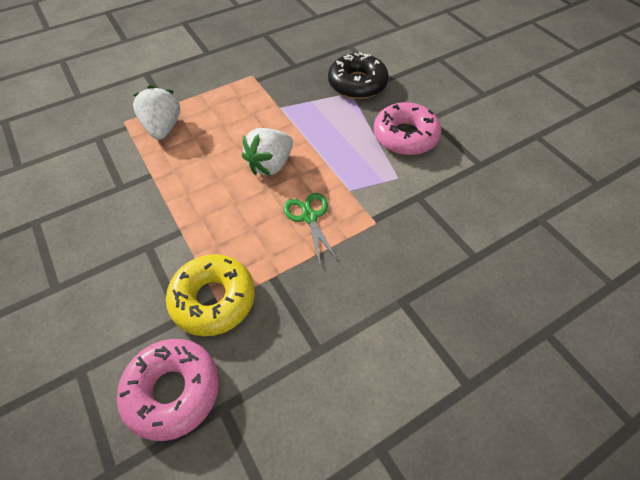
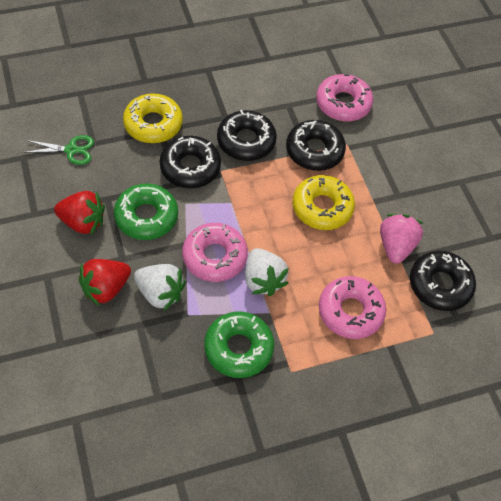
black donut: 1 -> 4
green donut: 0 -> 2
pink donut: 2 -> 3
pink strawberry: 0 -> 1
red strawberry: 0 -> 2
yellow donut: 1 -> 2

